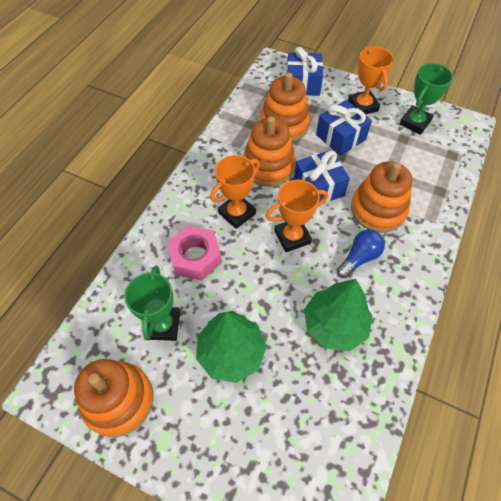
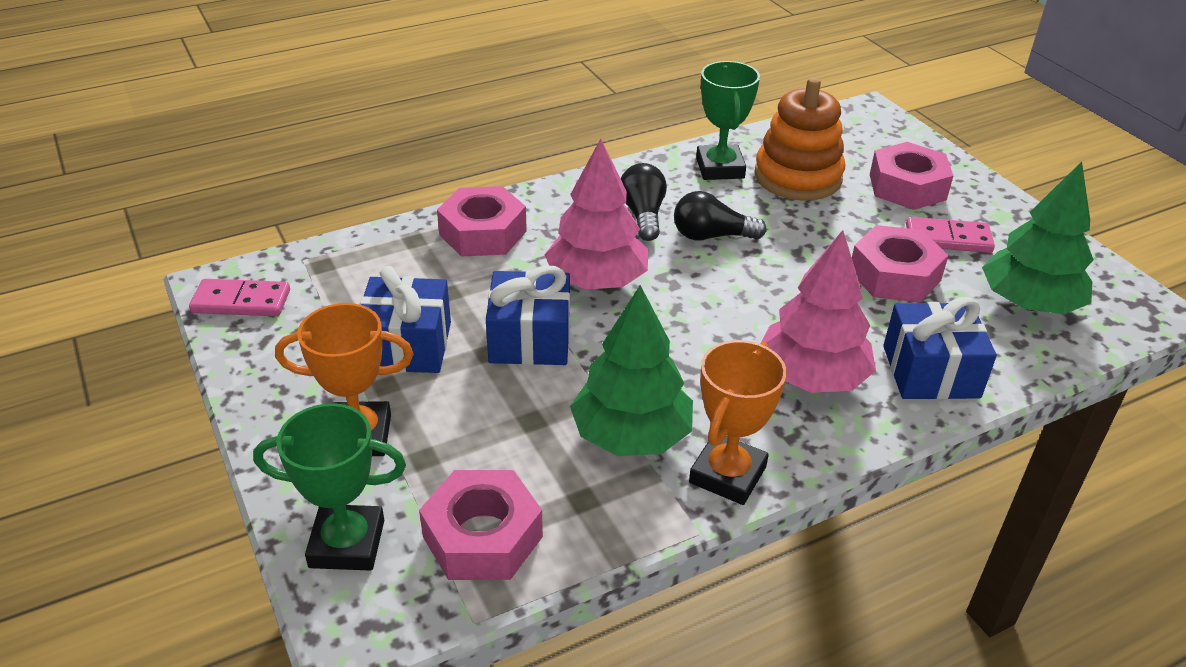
black light bulb: 0 -> 2
blue light bulb: 1 -> 0
orange stacking toy: 4 -> 1
orange trophy: 3 -> 2
pink domino: 0 -> 2
pink nut: 1 -> 4
pink tree: 0 -> 2

